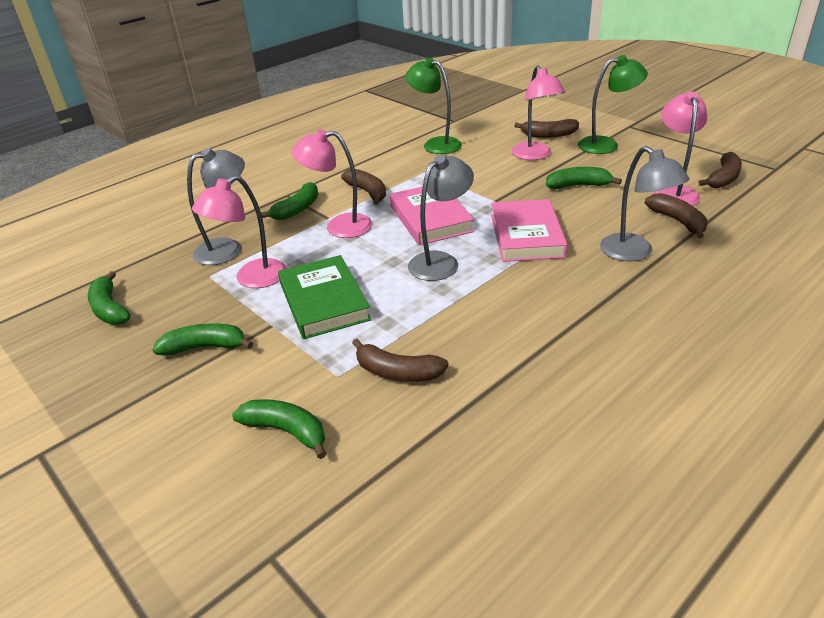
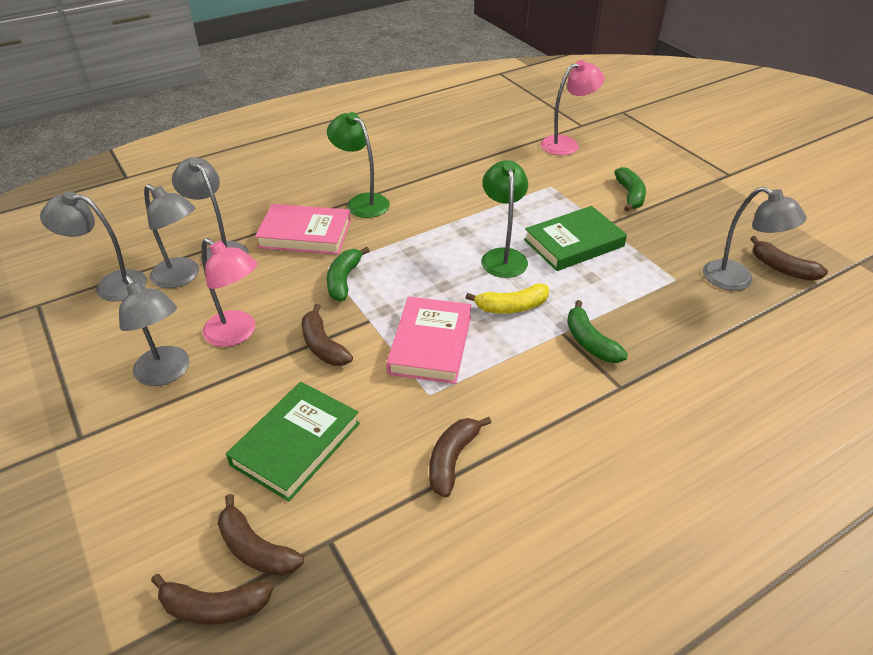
green banana: 5 -> 3
green book: 1 -> 2
grey lamp: 3 -> 5
pink lamp: 4 -> 2
yellow banana: 0 -> 1

